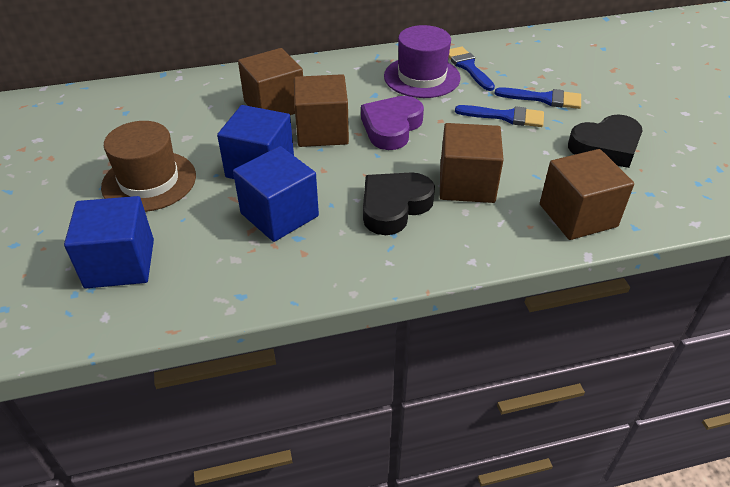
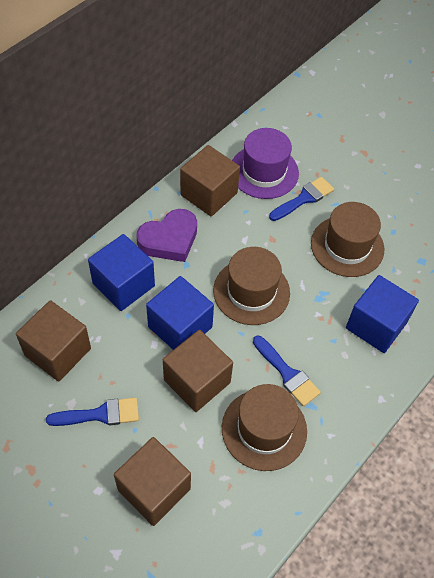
black heart: 2 -> 0
brown hat: 1 -> 3

